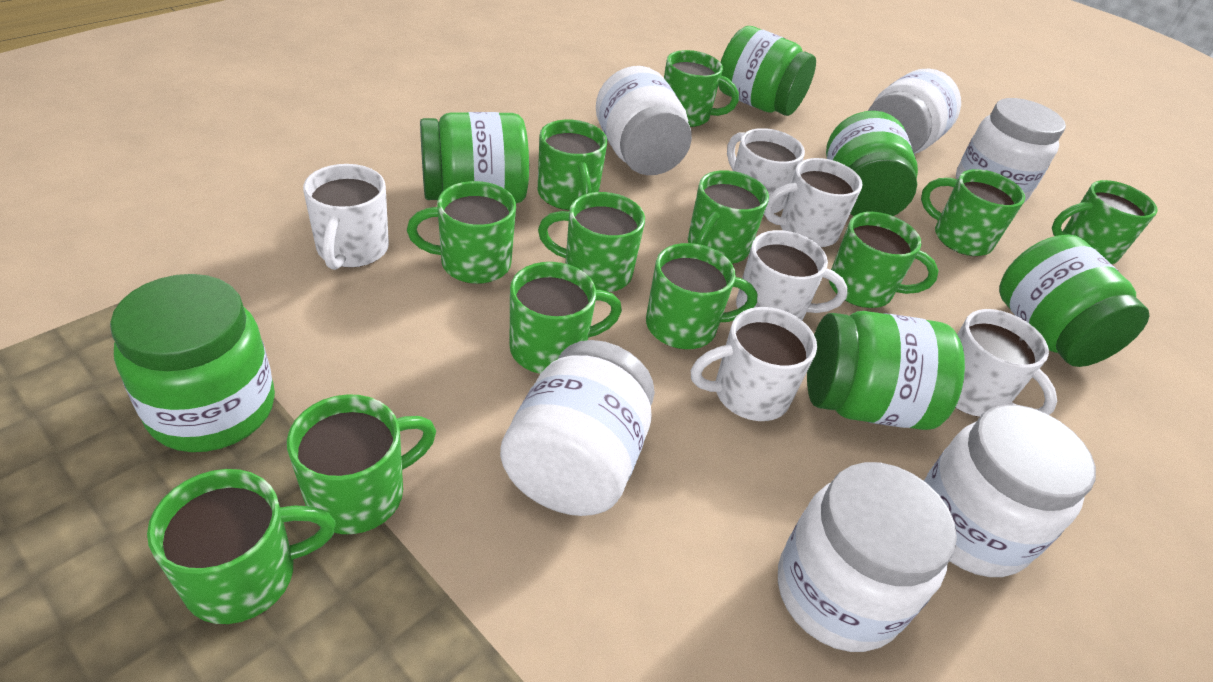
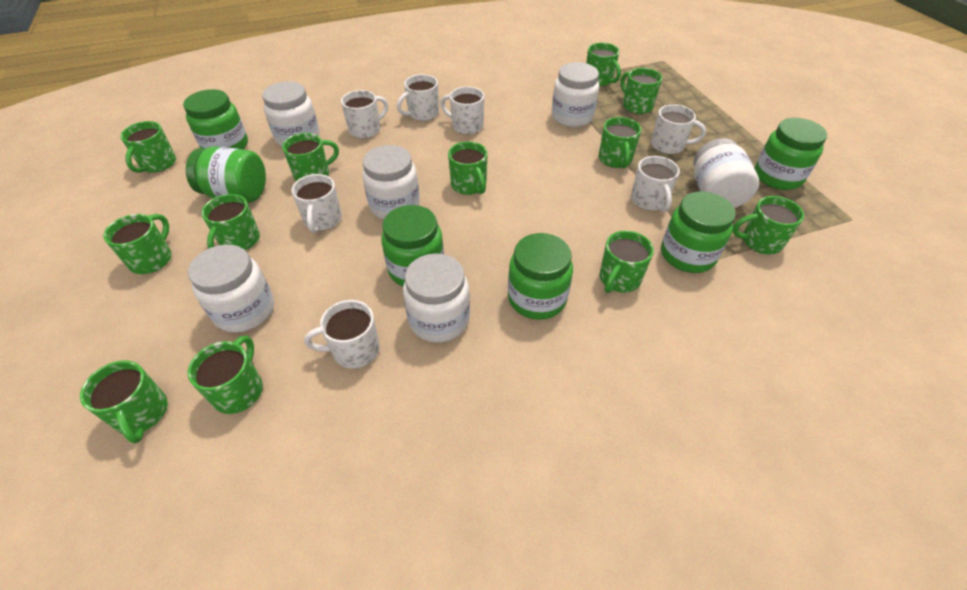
white mug: 6 -> 7

